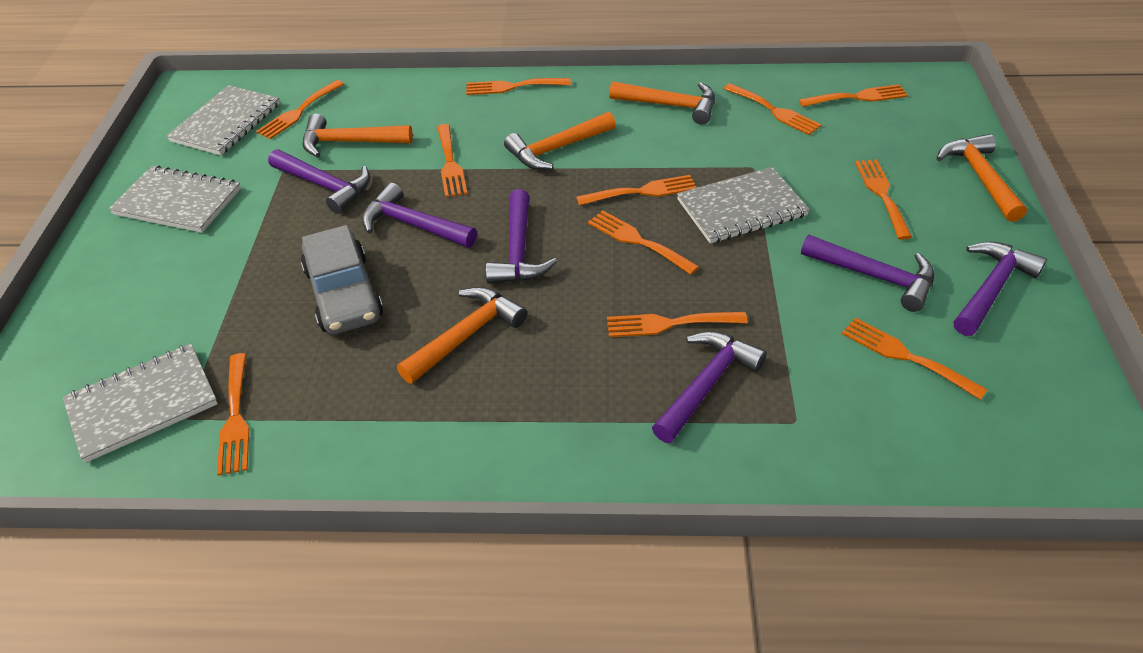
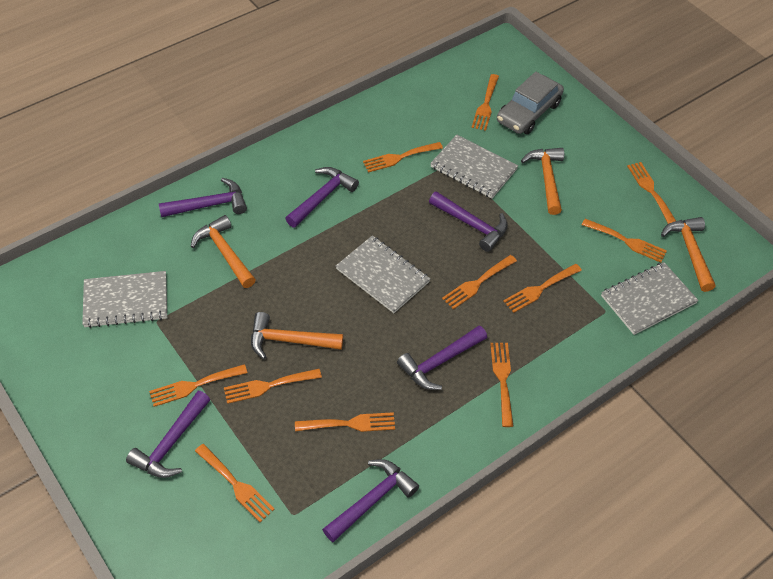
orange hammer: 5 -> 4

